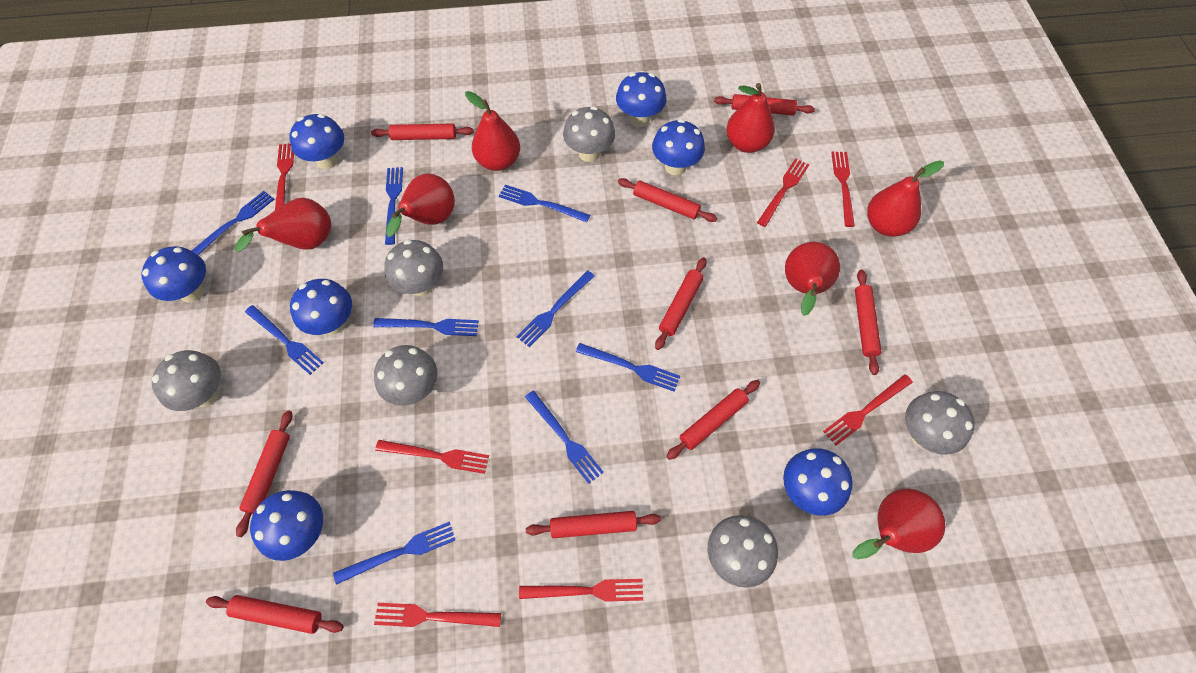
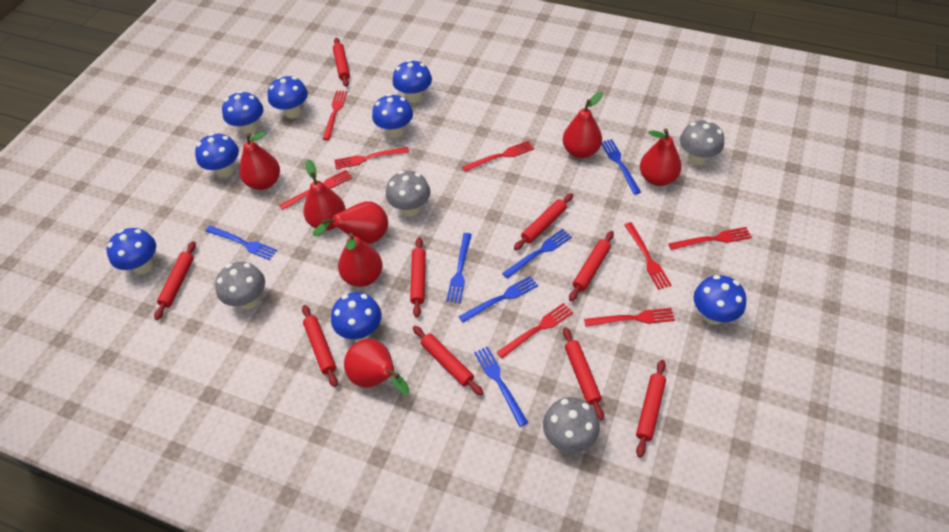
blue fork: 9 -> 6
blue mushroom: 7 -> 8
grey mushroom: 6 -> 4
red fork: 7 -> 8

